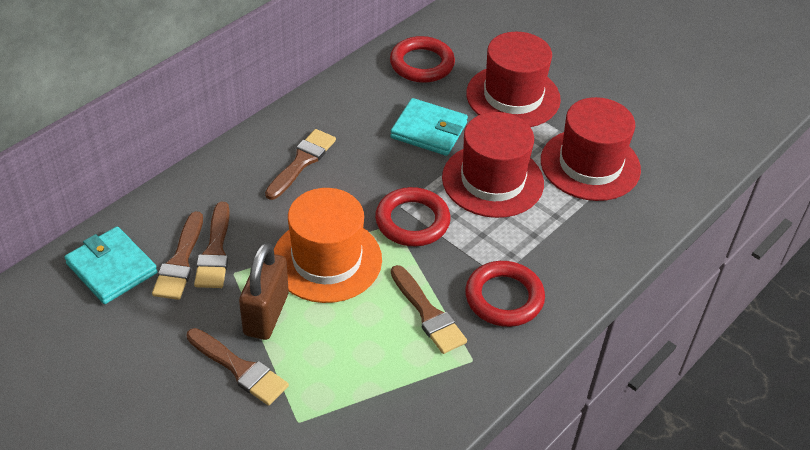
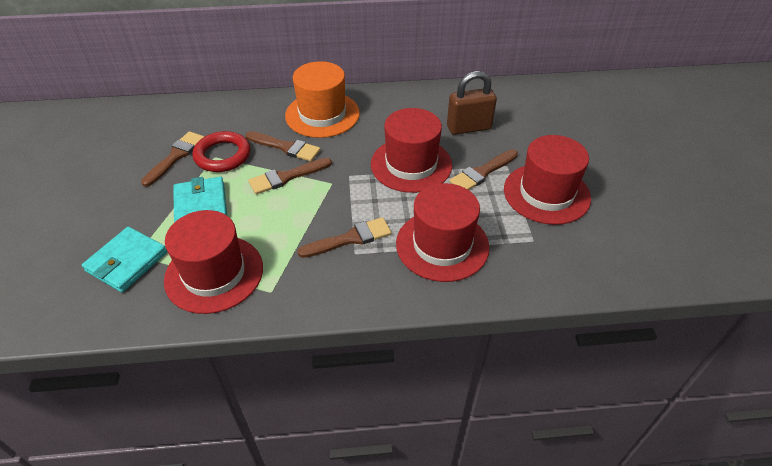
red hat: 3 -> 4
red ring: 3 -> 1

